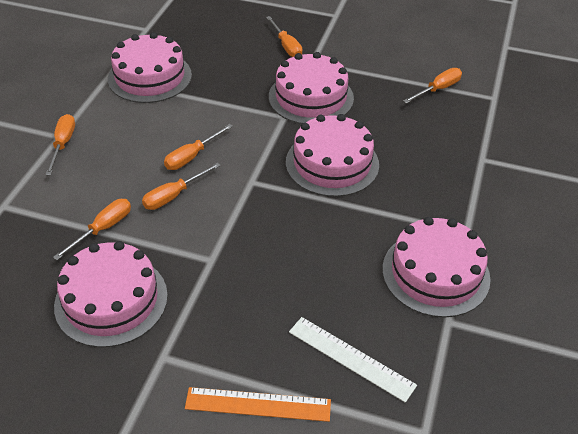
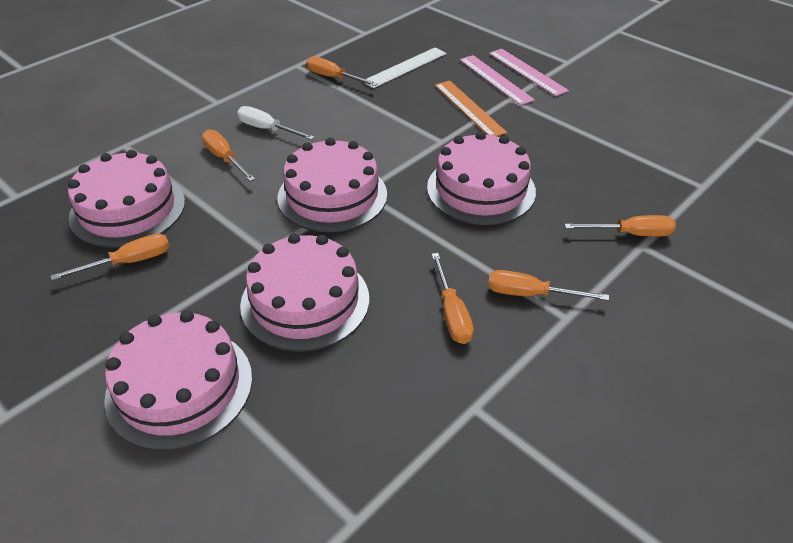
pink ruler: 0 -> 2
white screwdriver: 0 -> 1

